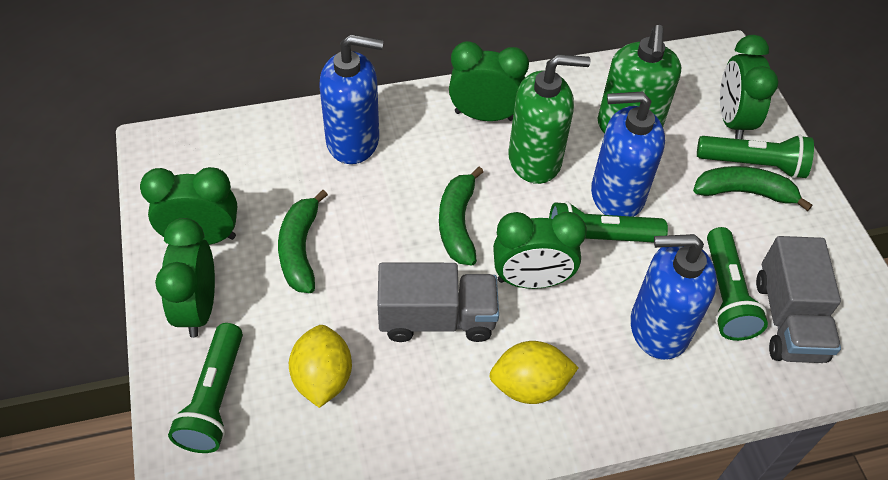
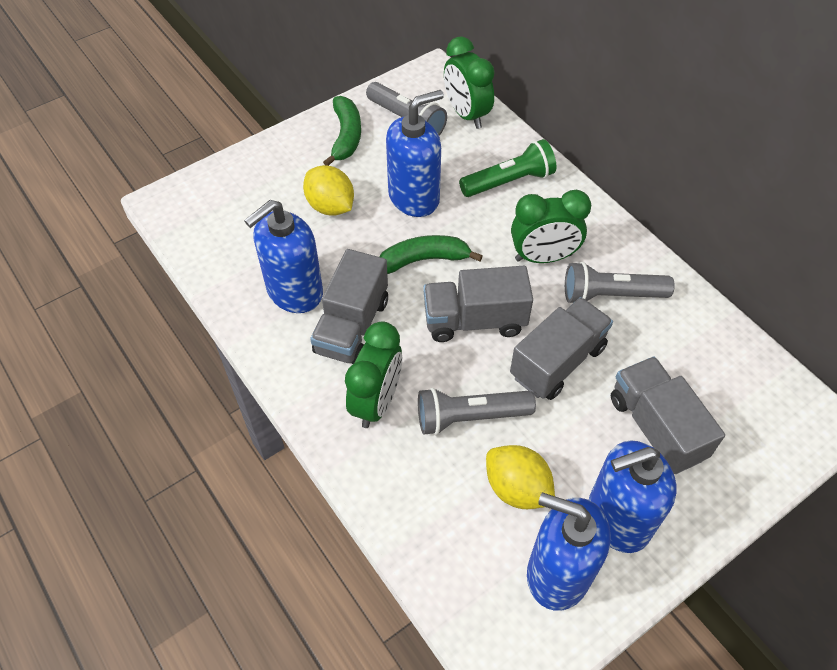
blue soap dispenser: 3 -> 4
green banana: 3 -> 2
green clock: 5 -> 3
green flashlight: 4 -> 1
green soap dispenser: 2 -> 0
grey flashlight: 0 -> 3
grey truck: 2 -> 4

